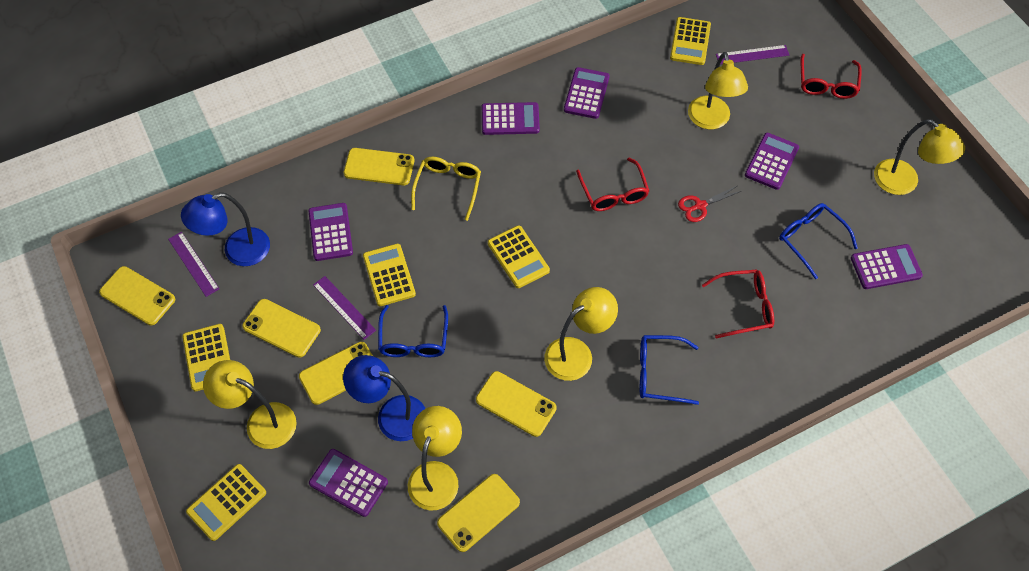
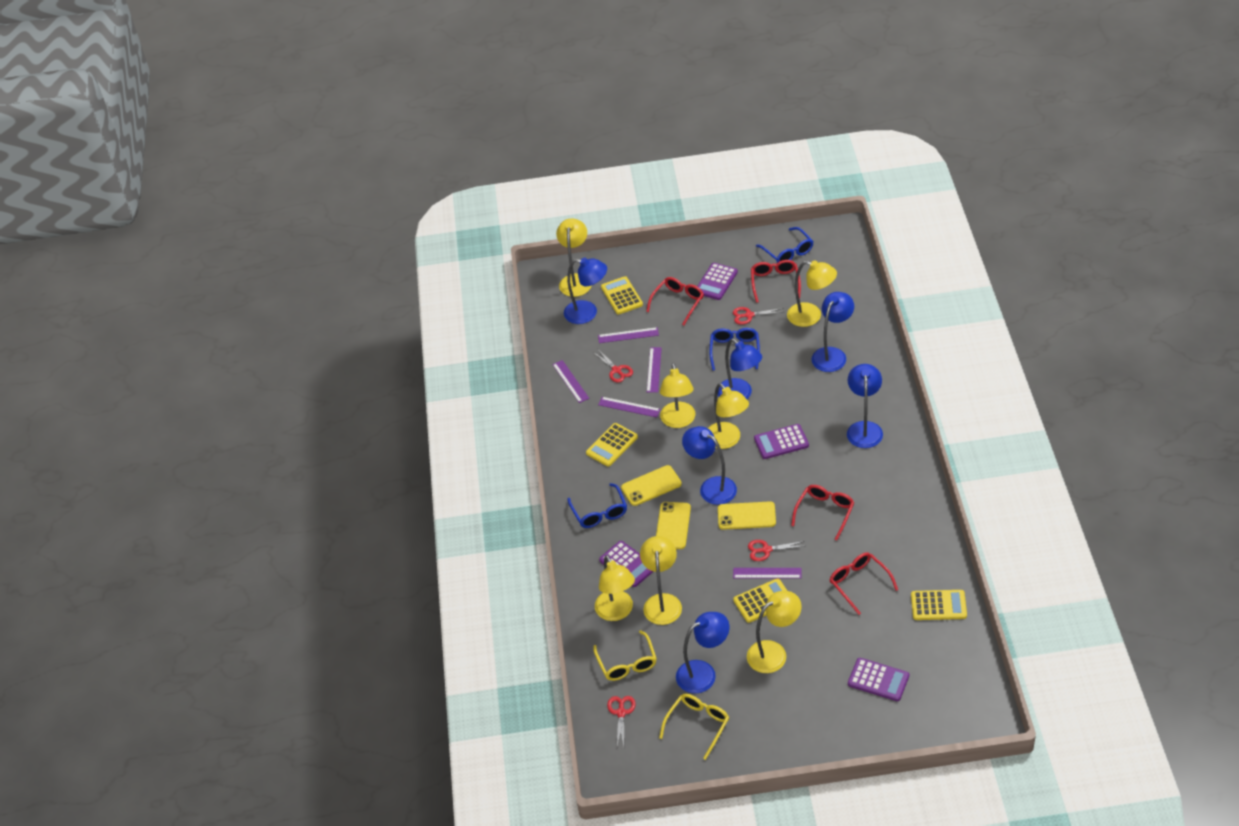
blue lamp: 2 -> 6
purple calculator: 6 -> 4
purple ruler: 3 -> 5
red glasses: 3 -> 4
red scissors: 1 -> 4
yellow calculator: 5 -> 4
yellow glasses: 1 -> 2
yellow lamp: 5 -> 7
yellow phone: 6 -> 3

